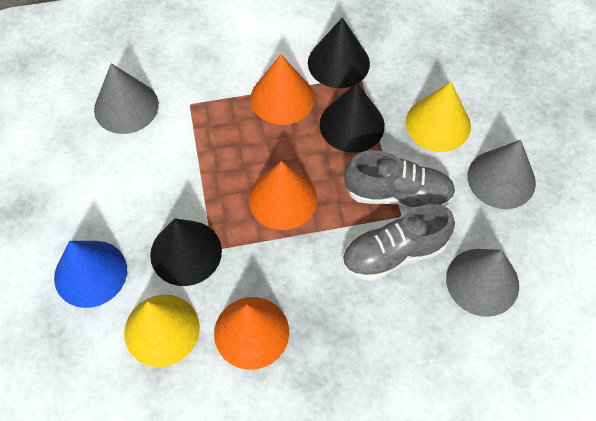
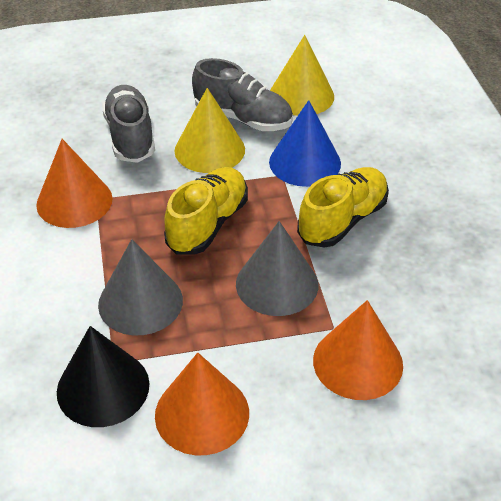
black cone: 3 -> 1
grey cone: 3 -> 2
yellow shoe: 0 -> 2

